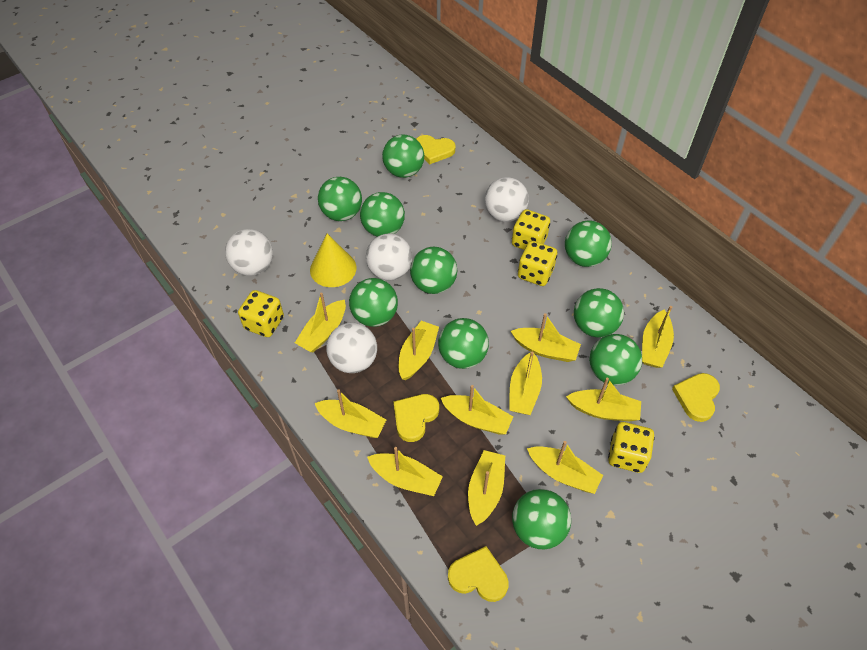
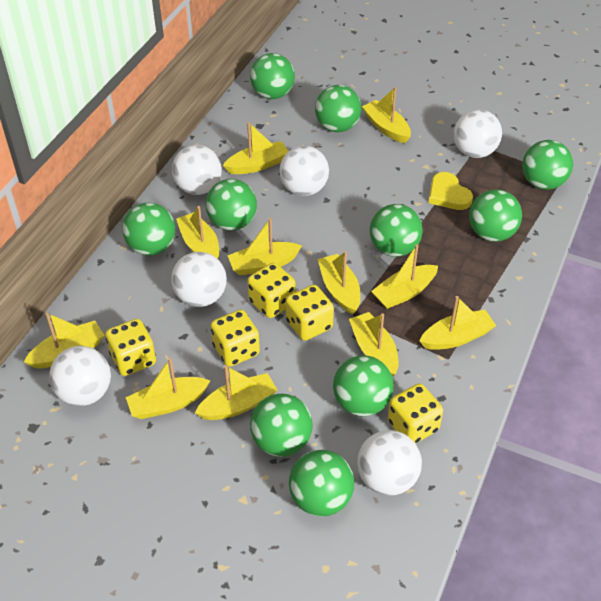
white ball: 4 -> 6
yellow cone: 1 -> 0
yellow dice: 4 -> 5
yellow heart: 4 -> 1

